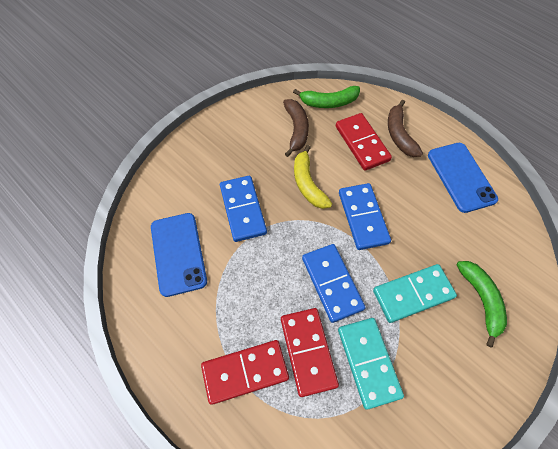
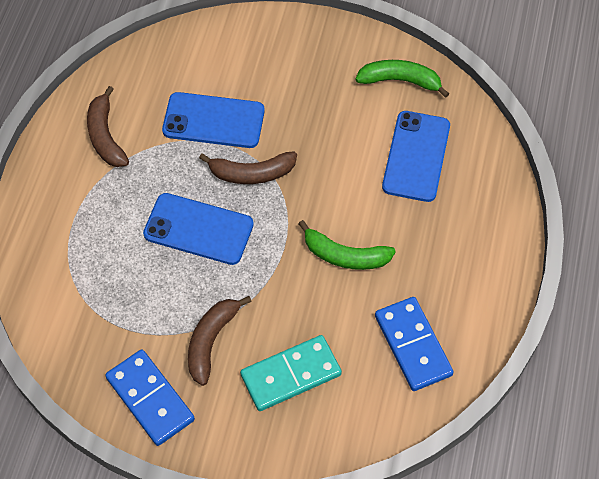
blue domino: 3 -> 2
blue phone: 2 -> 3
brown banana: 2 -> 3
red domino: 3 -> 0
turquoise domino: 2 -> 1
yellow banana: 1 -> 0

